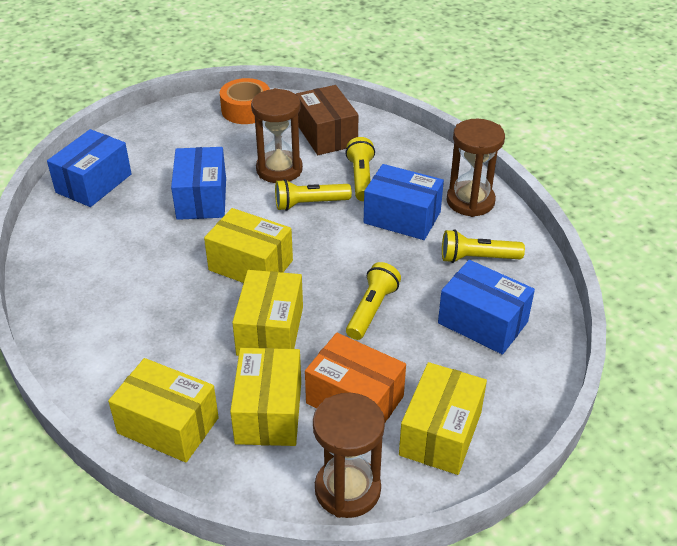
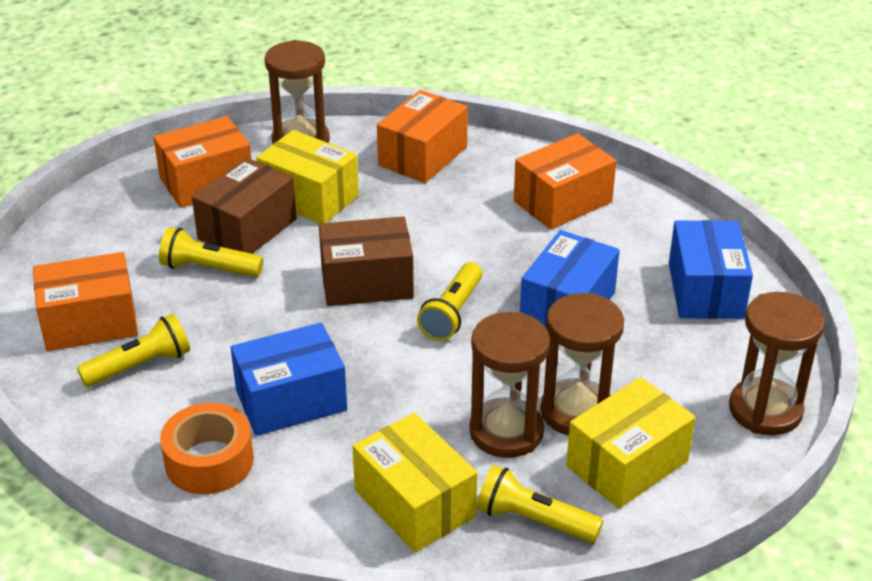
blue box: 4 -> 3
brown box: 1 -> 2
brown hourglass: 3 -> 4
orange box: 1 -> 4
yellow box: 5 -> 3

